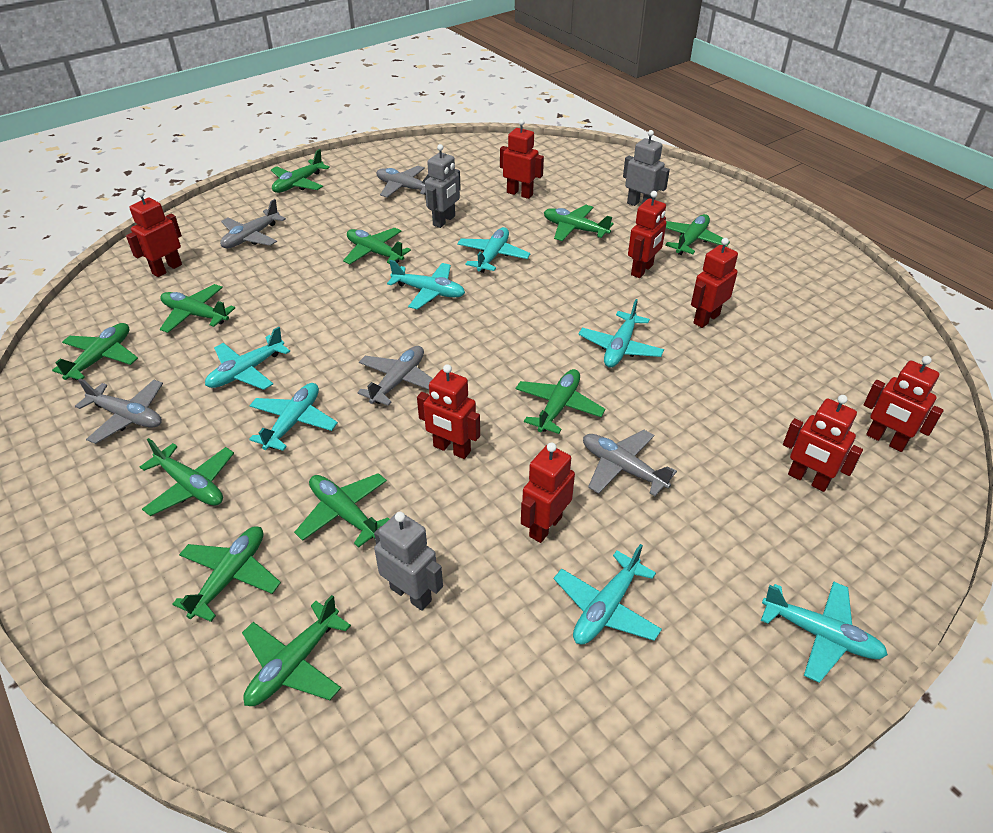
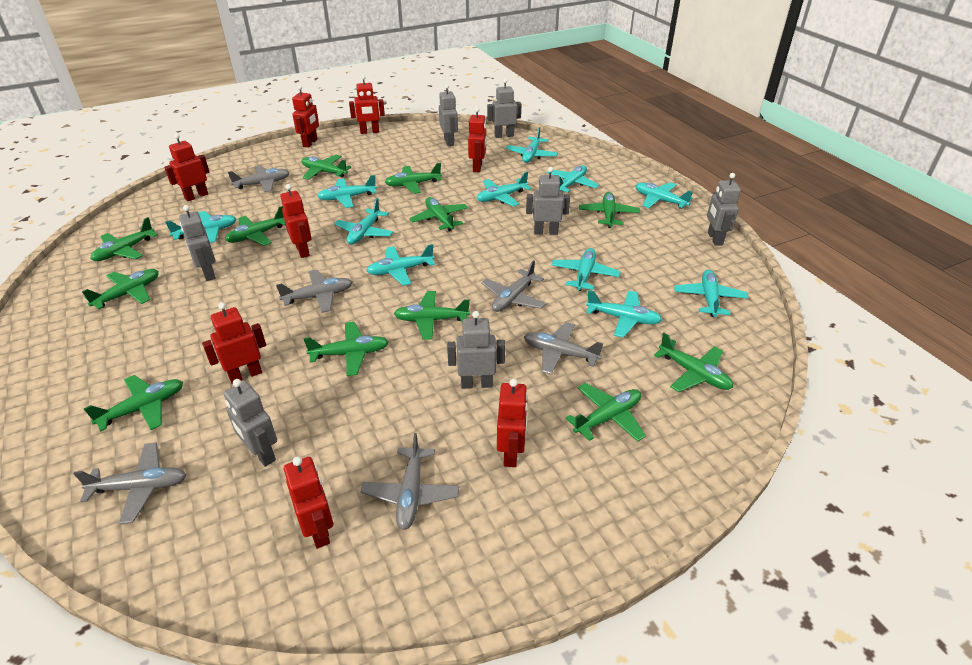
green plane: 11 -> 12
grey plane: 5 -> 6
grey robot: 3 -> 7
turquoise plane: 7 -> 11

